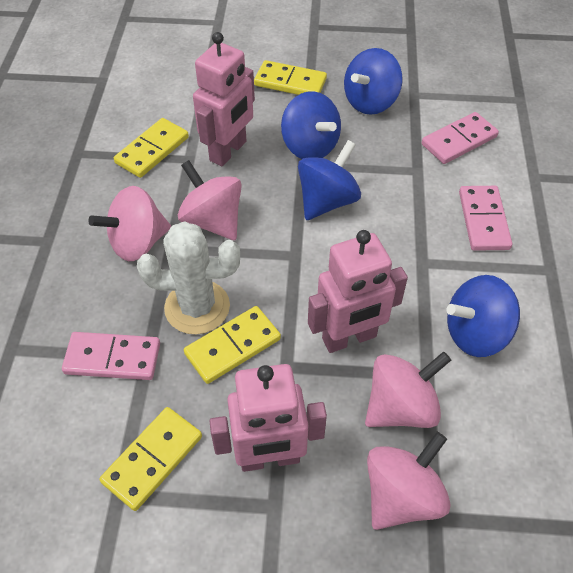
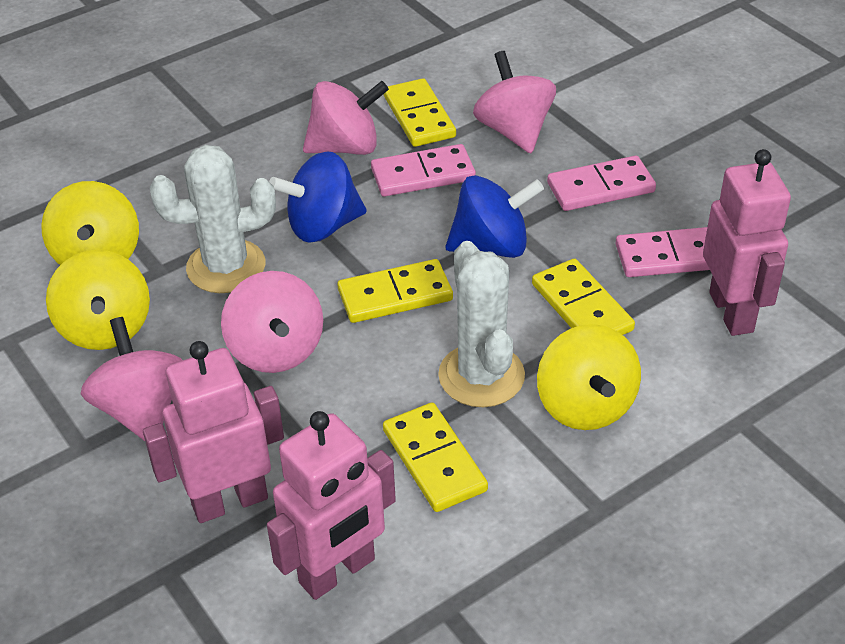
blue spinning top: 4 -> 2
white cactus: 1 -> 2
yellow spinning top: 0 -> 3

